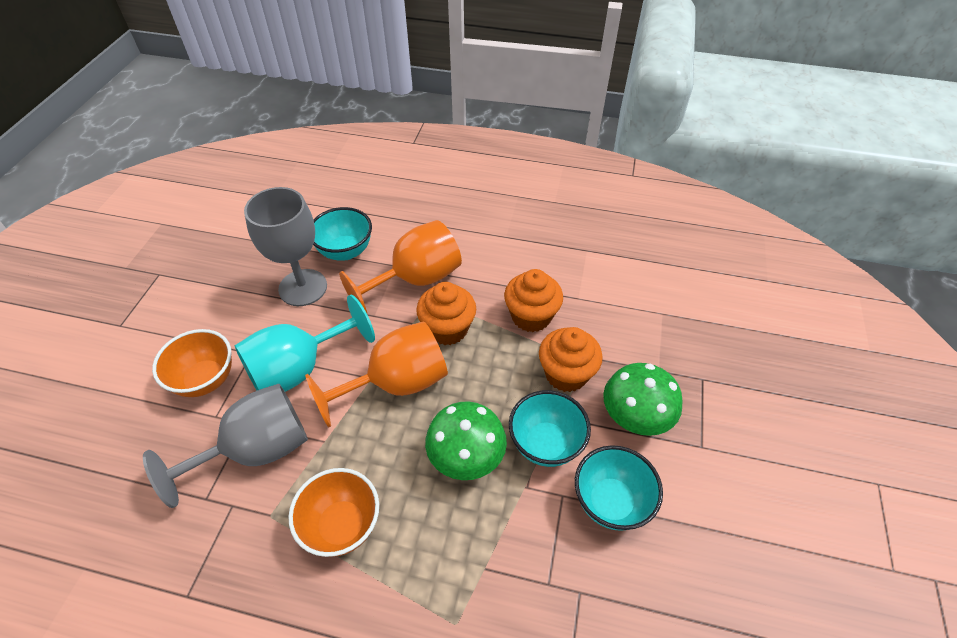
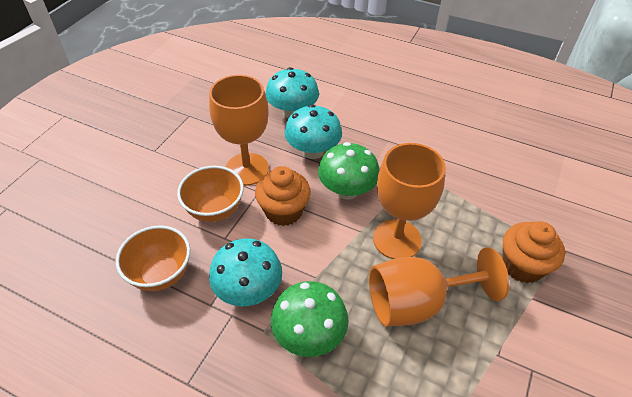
grey goblet: 2 -> 0
orange cupcake: 3 -> 2
orange goblet: 2 -> 3
turquoise bowl: 3 -> 0
turquoise goblet: 1 -> 0
turquoise mushroom: 0 -> 3

